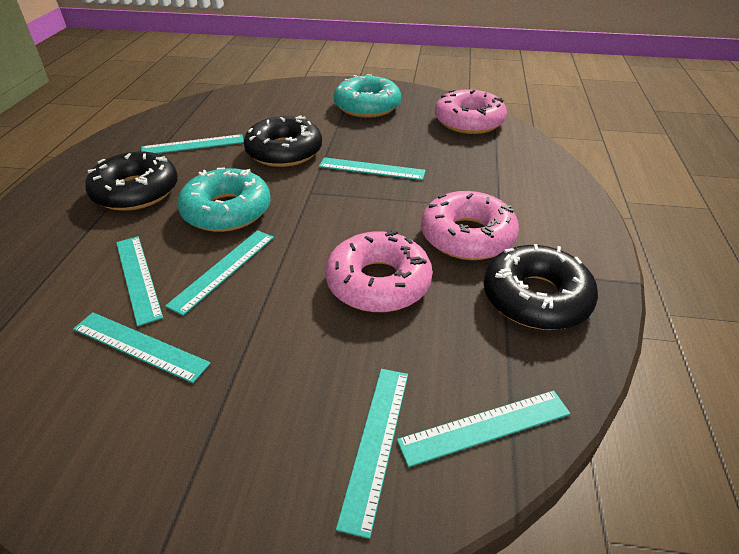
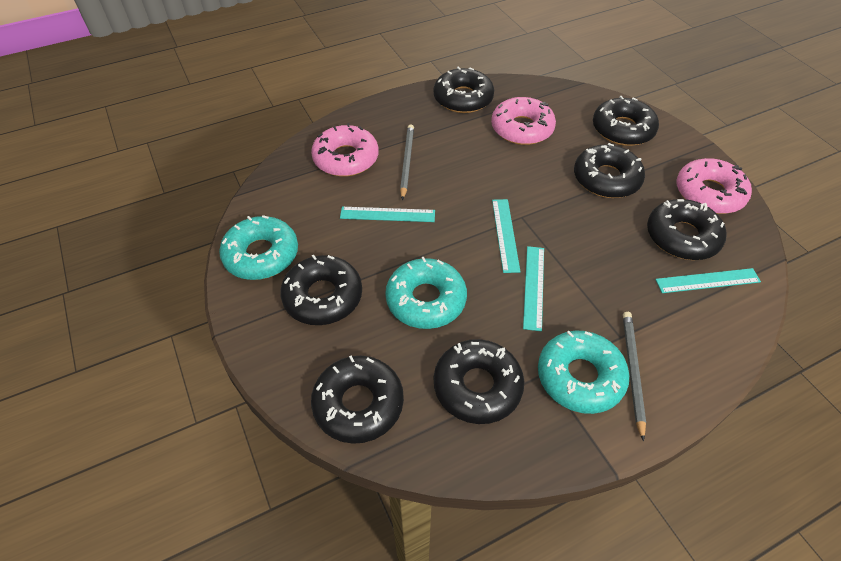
black donut: 3 -> 7
grey pencil: 0 -> 2
turquoise donut: 2 -> 3
turquoise ruler: 7 -> 4

